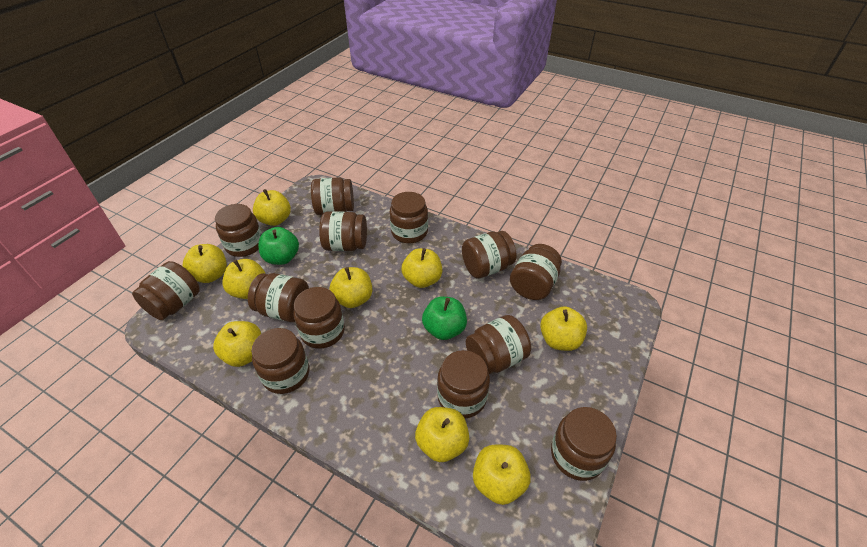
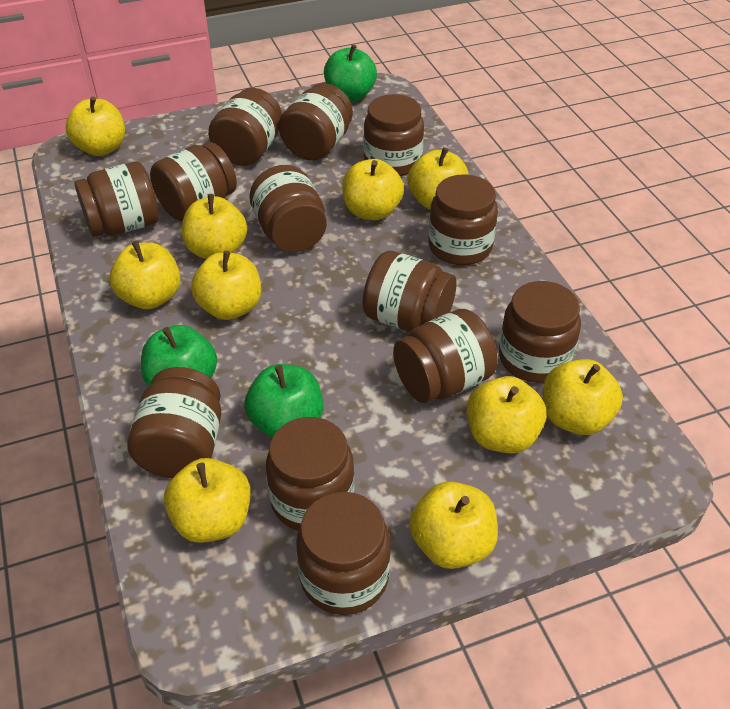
green apple: 2 -> 3
yellow apple: 9 -> 10

